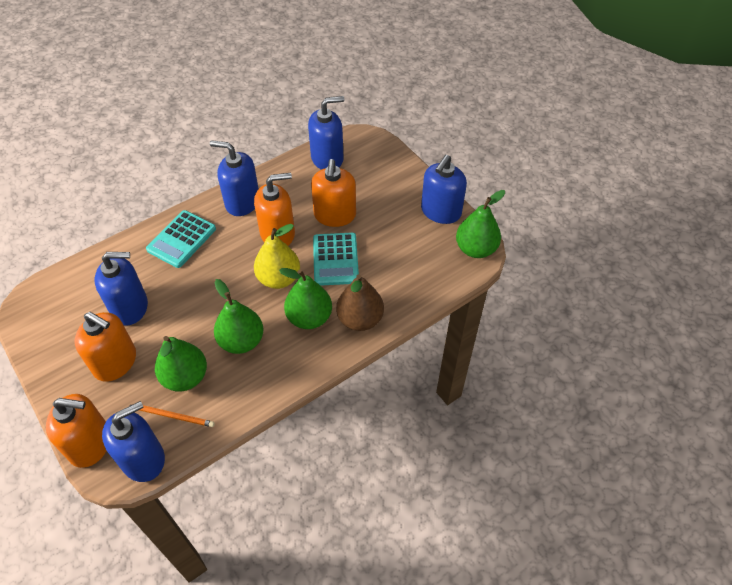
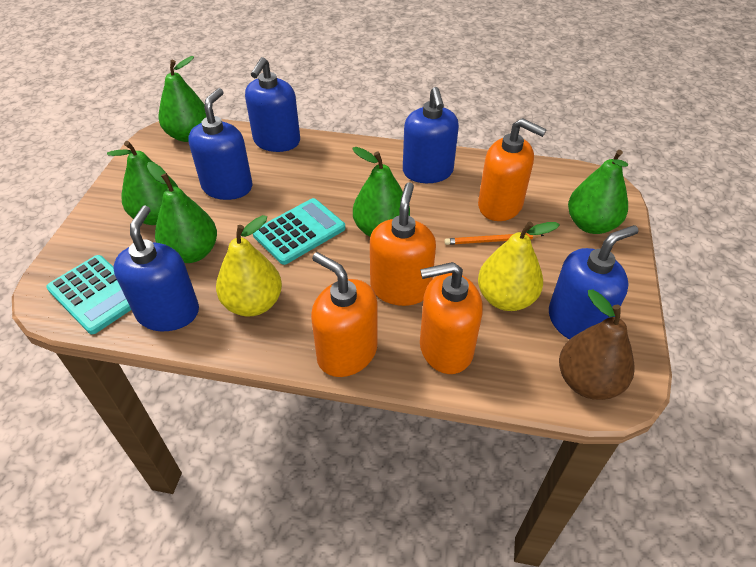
green pear: 4 -> 5
yellow pear: 1 -> 2

